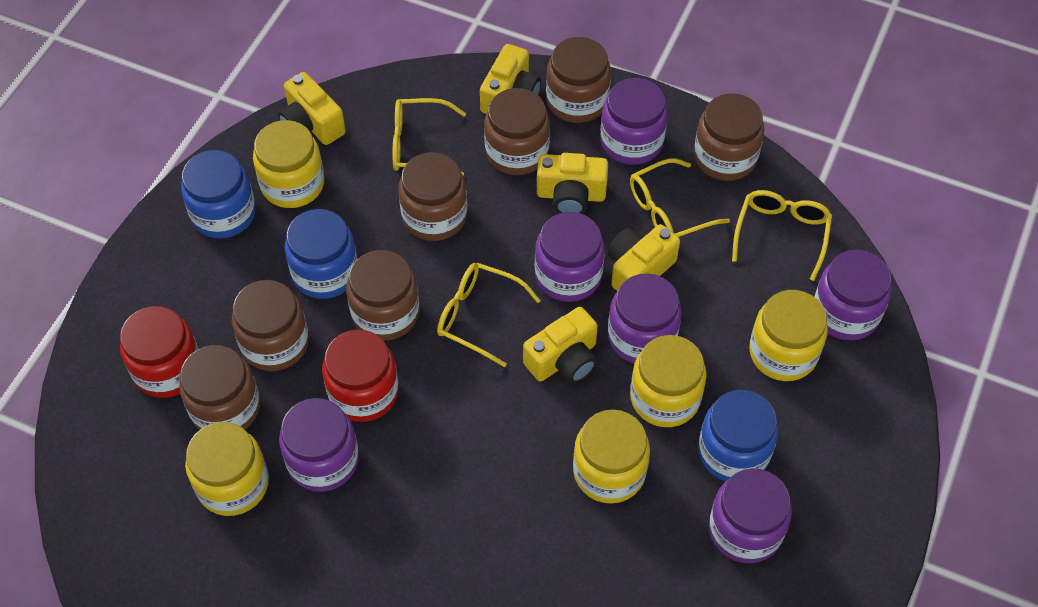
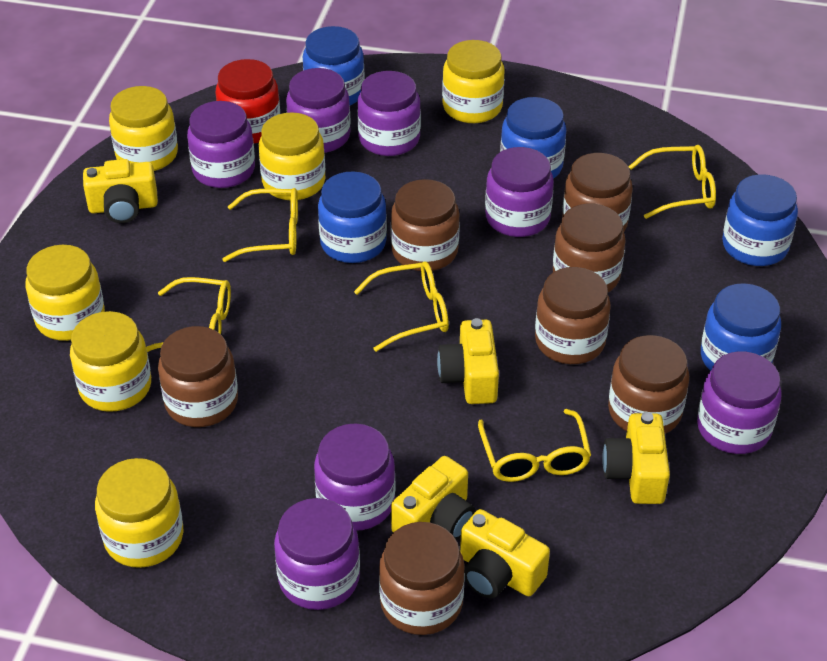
blue jar: 3 -> 5
purple jar: 6 -> 7
red jar: 2 -> 1
yellow glasses: 4 -> 5
yellow jar: 5 -> 6

